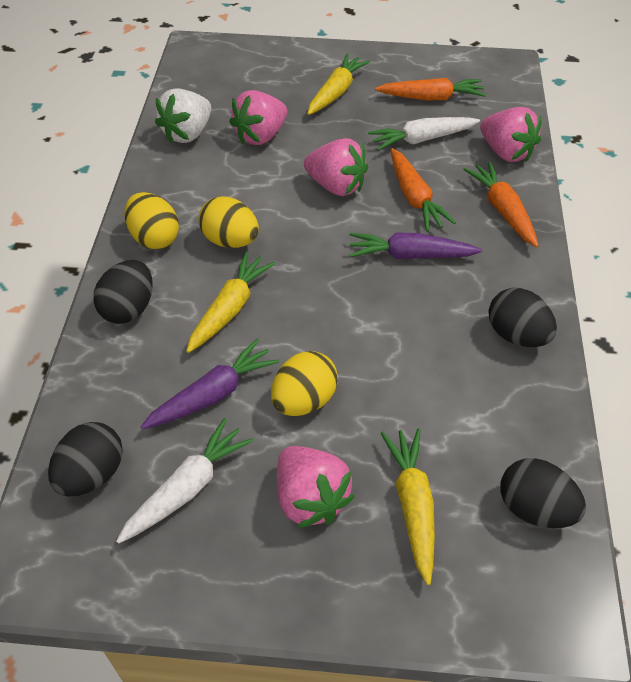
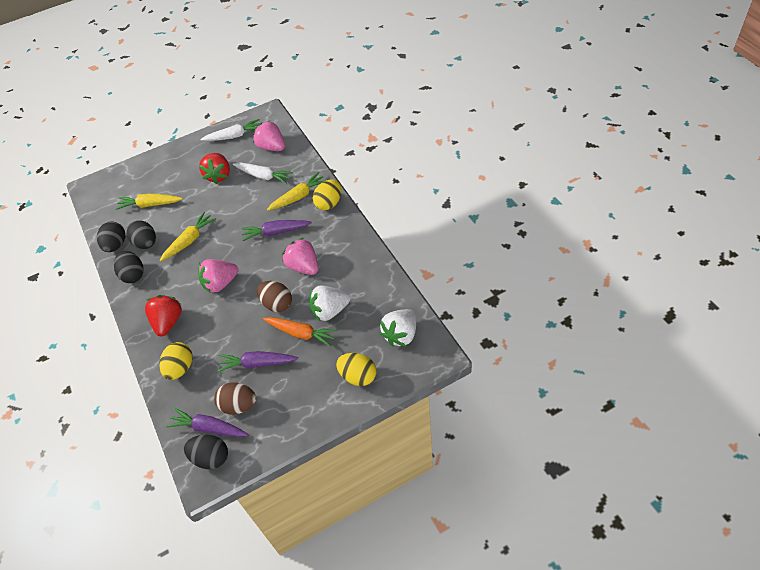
brown egg: 0 -> 2
orange carrot: 3 -> 1
pink strawberry: 4 -> 3
purple carrot: 2 -> 3
red strawberry: 0 -> 2
white strawberry: 1 -> 2

